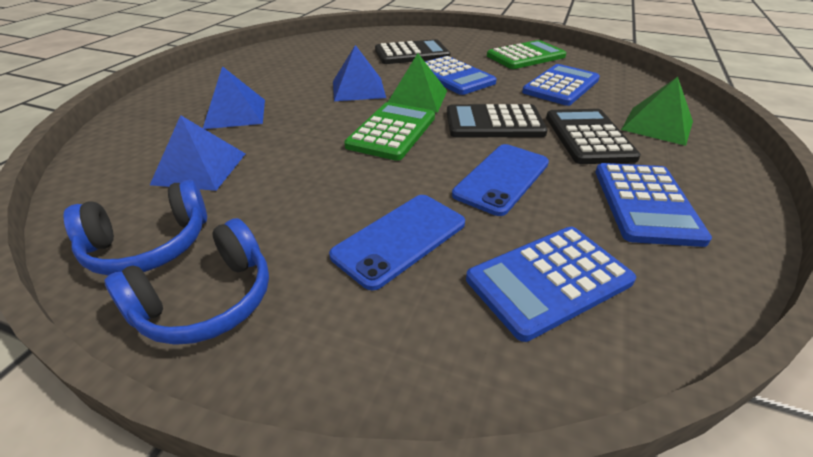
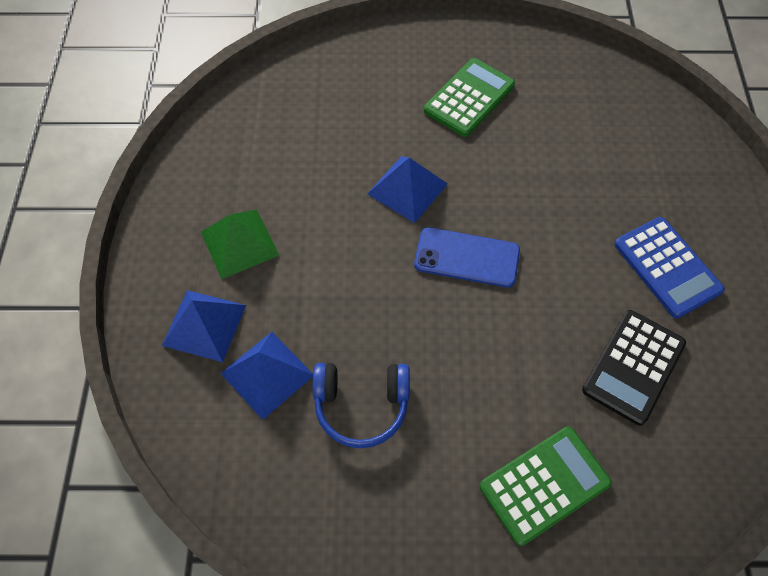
black calculator: 3 -> 1
blue calculator: 4 -> 1
blue headphones: 2 -> 1
blue phone: 2 -> 1
green pyramid: 2 -> 1

